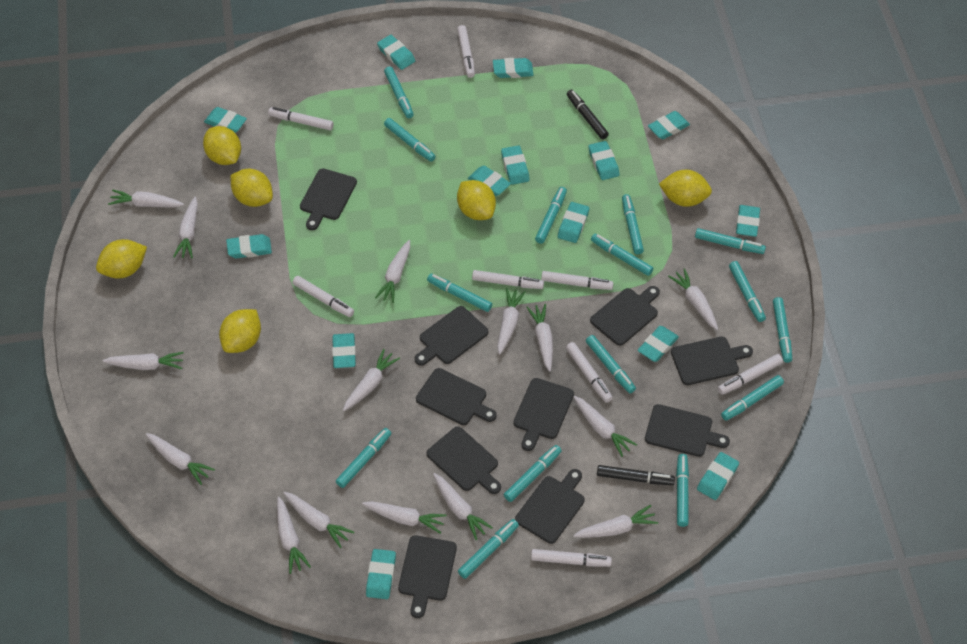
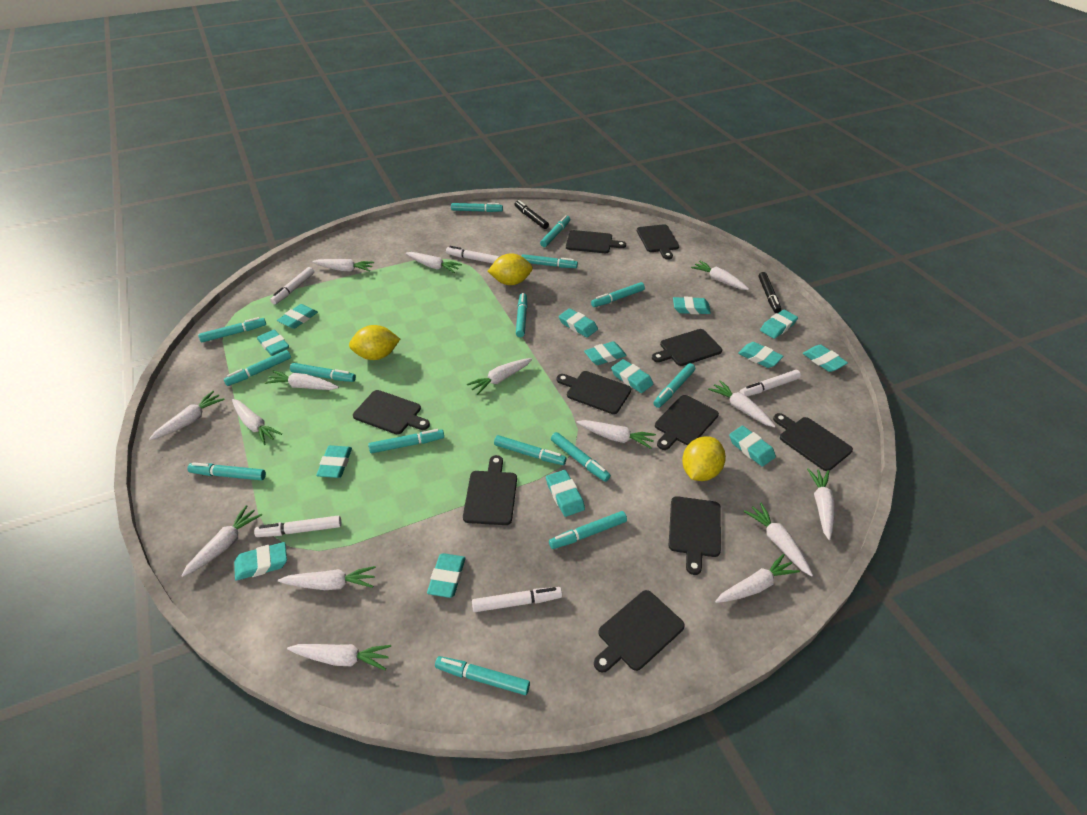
white marker: 8 -> 5
yellow lemon: 6 -> 3

